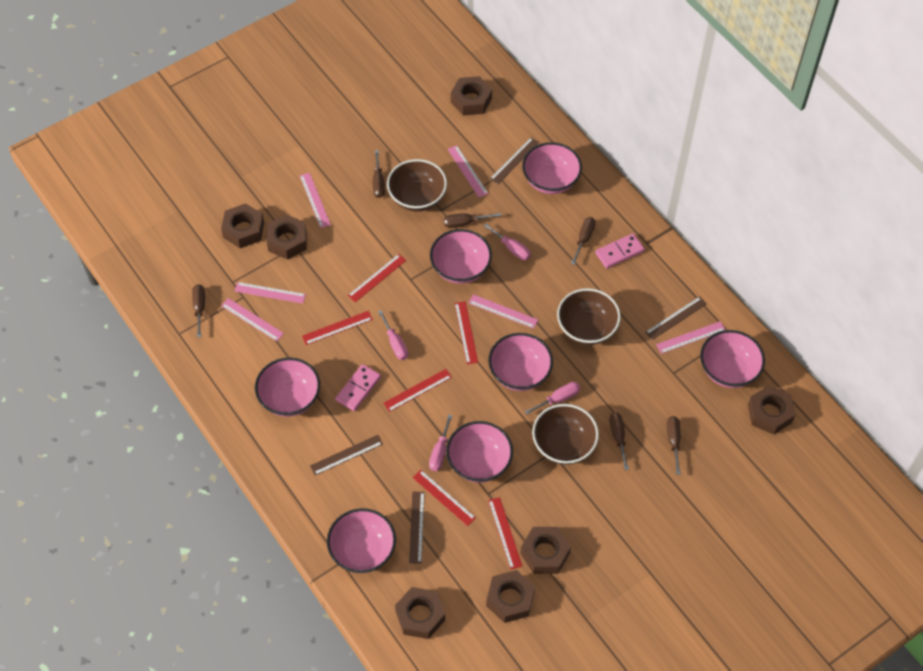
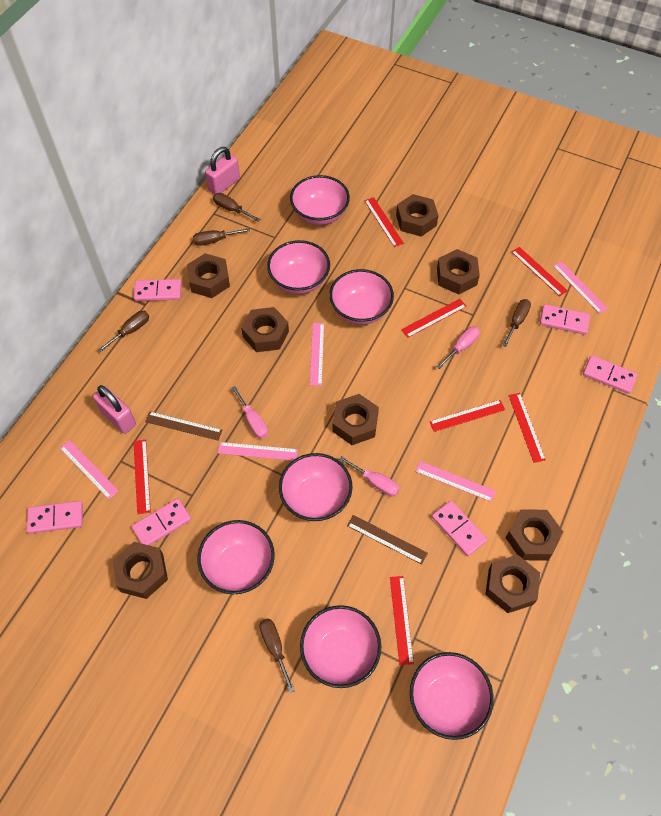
brown bowl: 3 -> 0
brown nut: 7 -> 8
brown ruler: 4 -> 2
brown screwdriver: 6 -> 5
pink domino: 2 -> 6
pink padlock: 0 -> 2
pink ruler: 6 -> 5
pink screwdriver: 4 -> 3
red ruler: 6 -> 7

